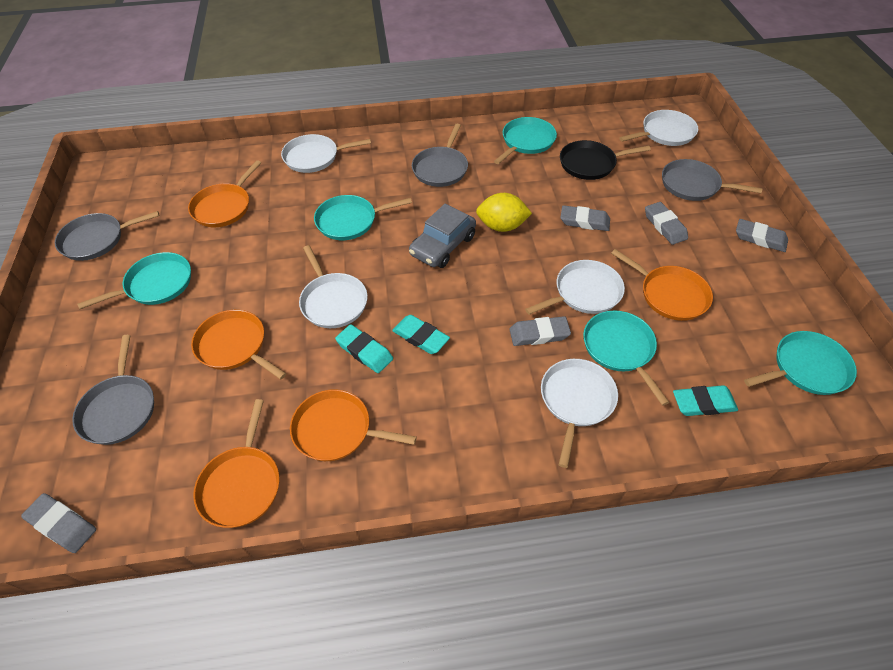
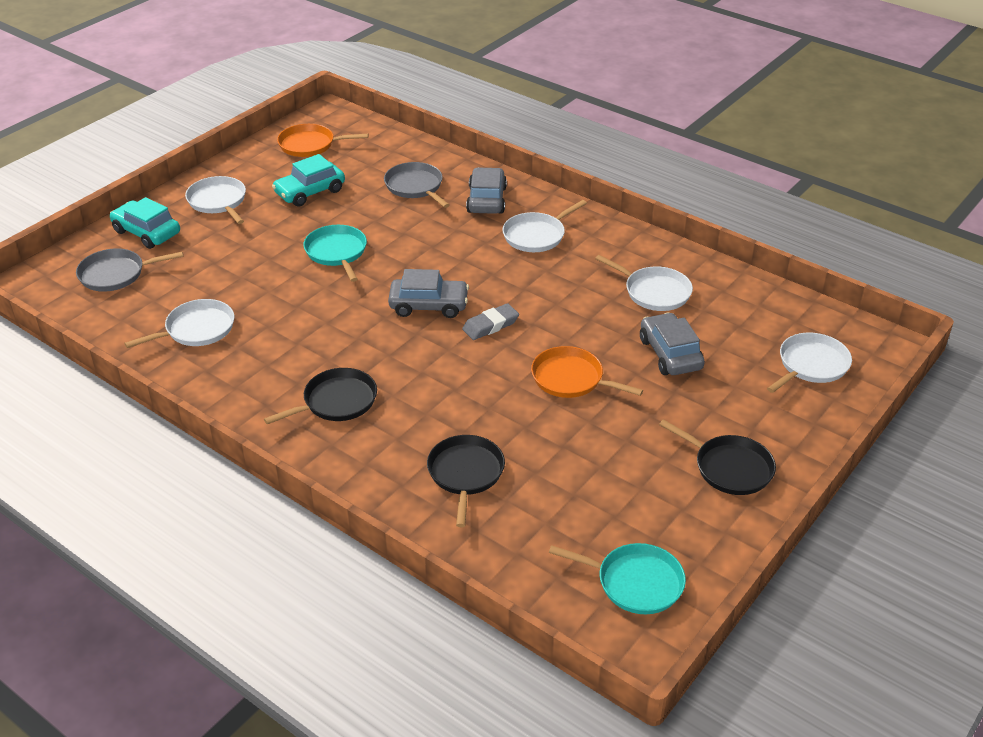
black pan: 1 -> 3
grey car: 1 -> 3
grey eraser: 5 -> 1
grey pan: 4 -> 2
orange pan: 5 -> 2
turquoise car: 0 -> 2
turquoise eraser: 3 -> 0
turquoise pan: 5 -> 2
yellow lemon: 1 -> 0

